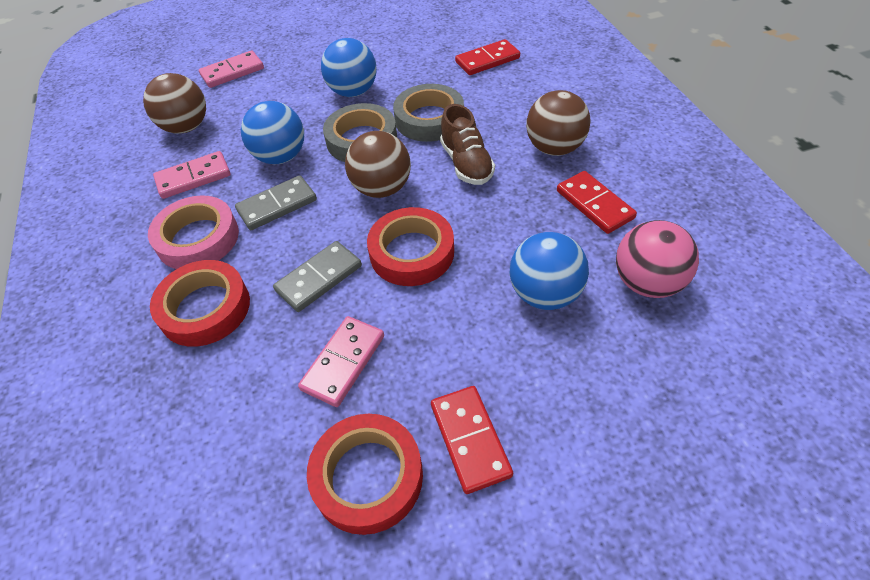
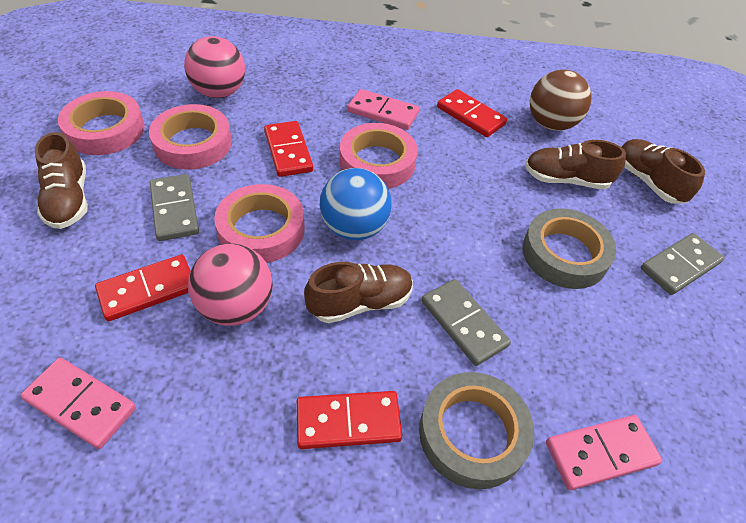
blue ball: 3 -> 1
brown ball: 3 -> 1
brown shoe: 1 -> 4
grey domino: 2 -> 3
pink ball: 1 -> 2
pink tape: 1 -> 4
red domino: 3 -> 4
red tape: 3 -> 0

